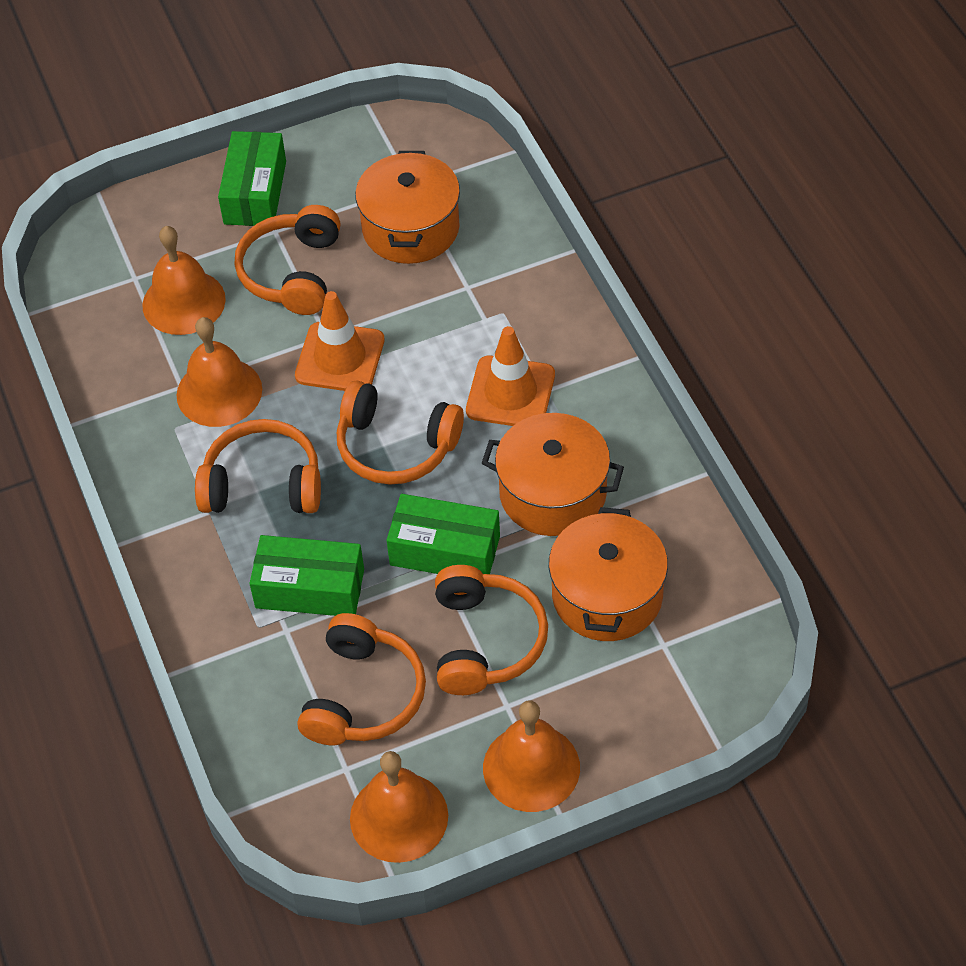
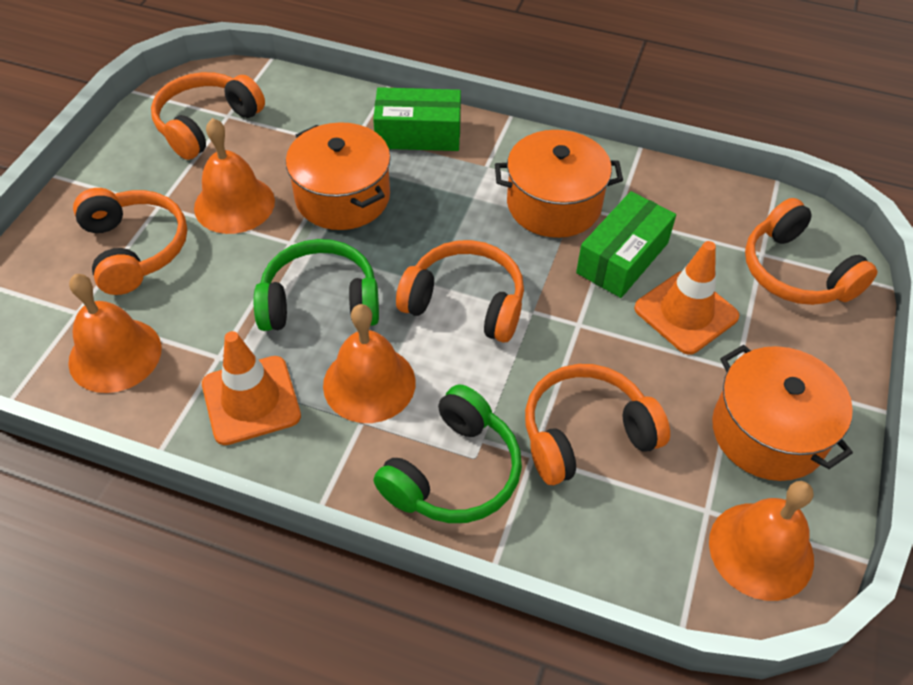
green box: 3 -> 2
green headphones: 0 -> 2

